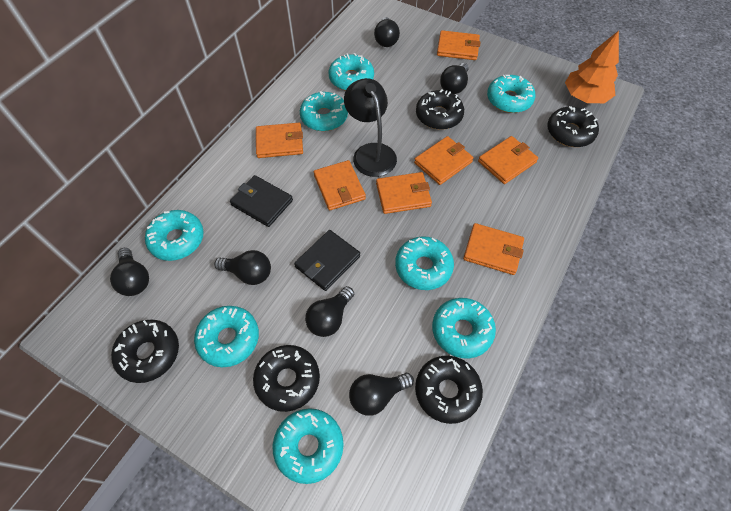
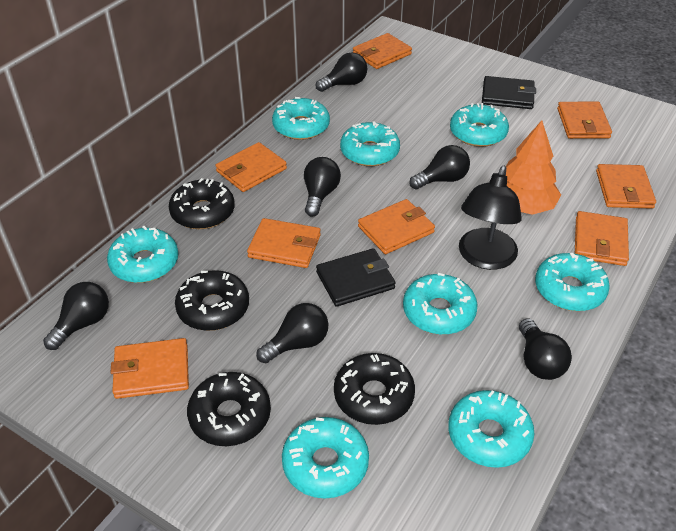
black donut: 5 -> 4
orange wallet: 7 -> 8

